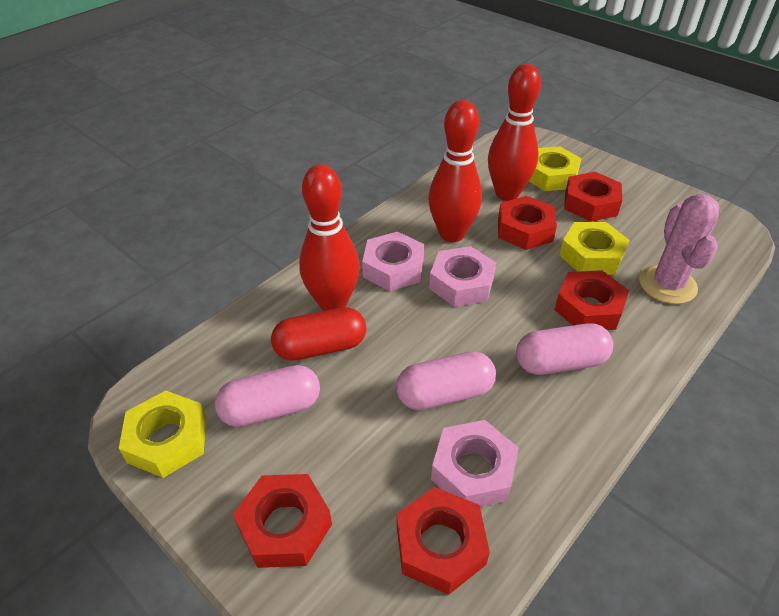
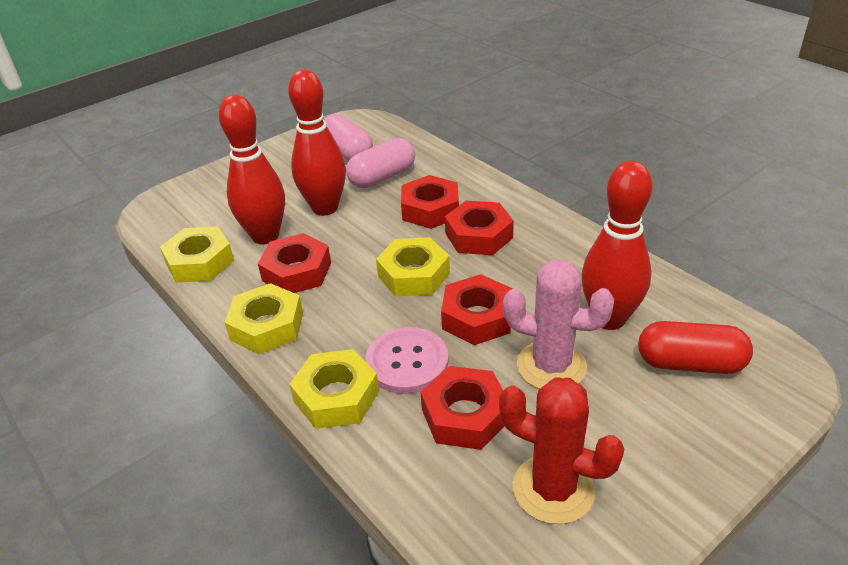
pink button: 0 -> 1
pink capsule: 3 -> 2
pink nut: 3 -> 0
red cactus: 0 -> 1
yellow nut: 3 -> 4

